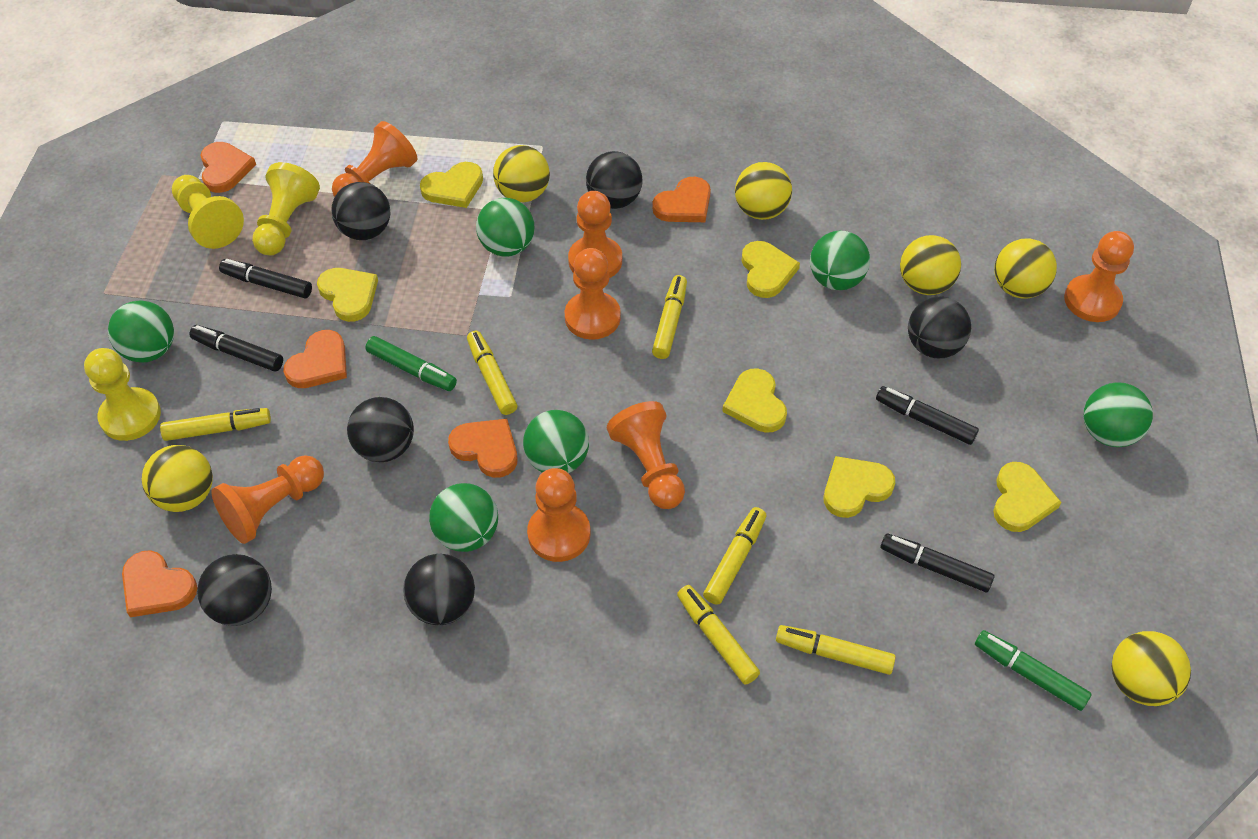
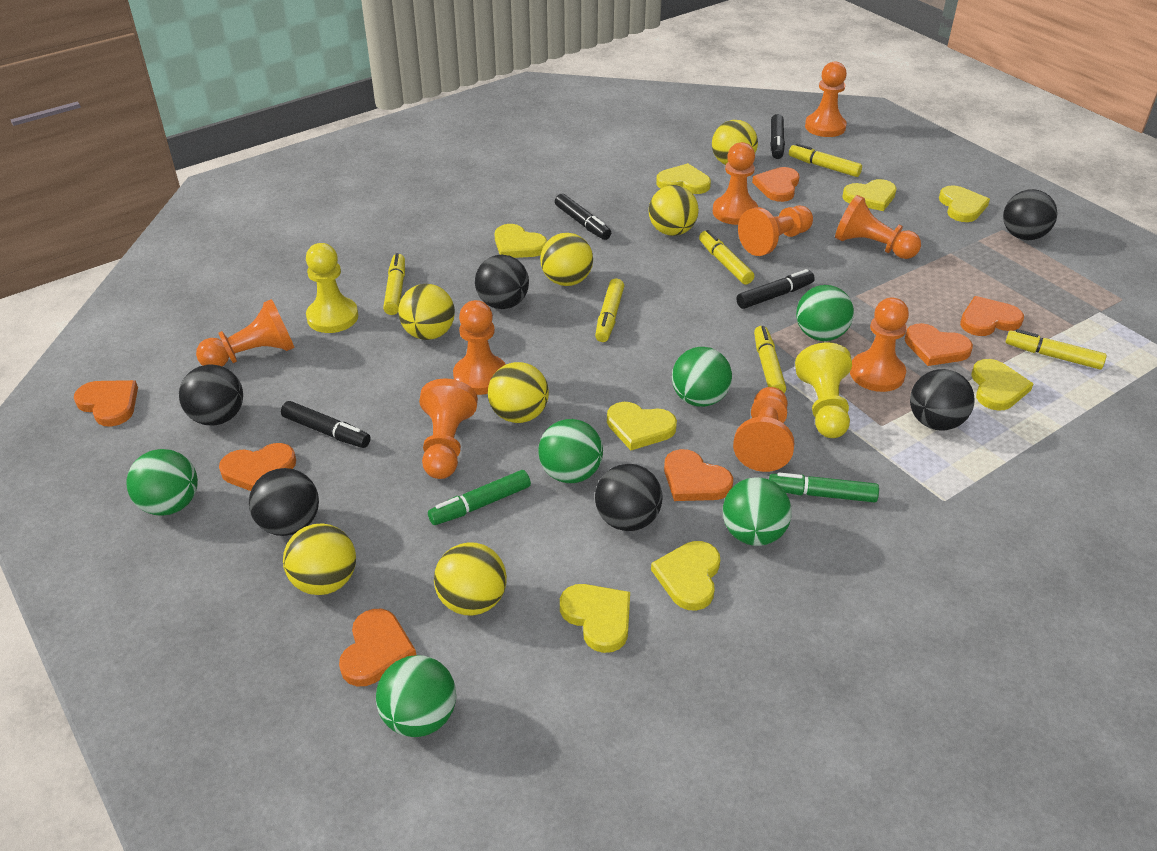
orange heart: 5 -> 7
orange pawn: 7 -> 9
yellow ball: 6 -> 7
yellow heart: 6 -> 8
yellow pawn: 3 -> 2

